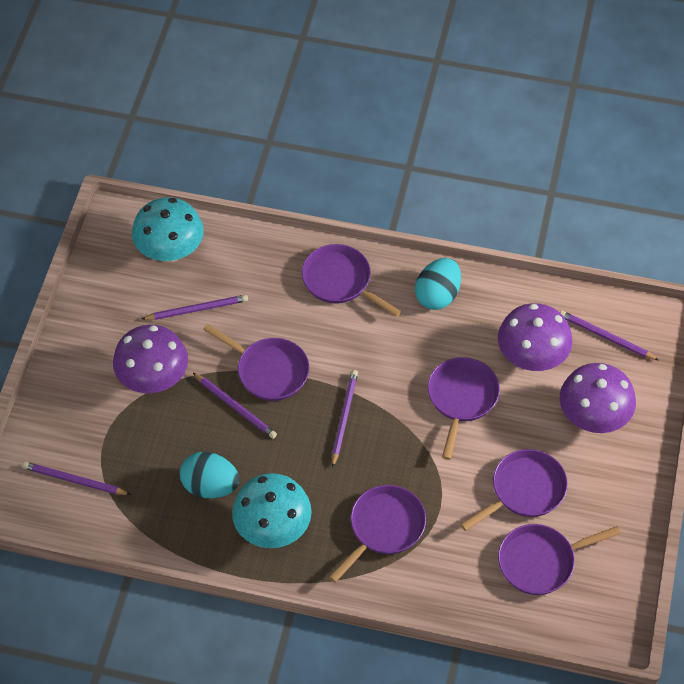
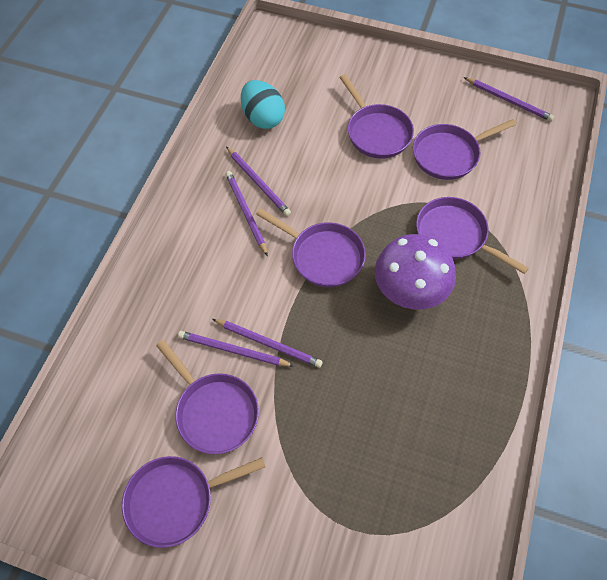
purple mushroom: 3 -> 1
turquoise egg: 2 -> 1
turquoise mushroom: 2 -> 0

